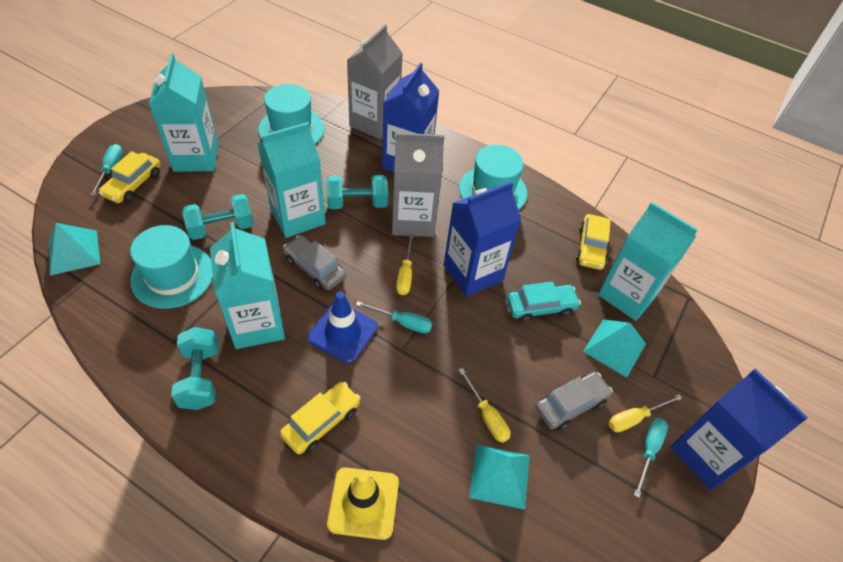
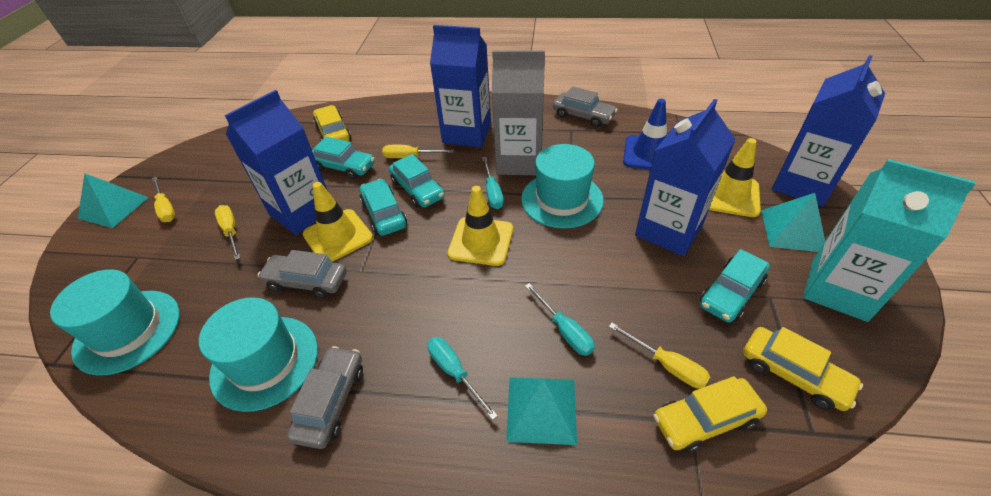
blue carton: 3 -> 4
grey car: 2 -> 3
grey carton: 2 -> 1
turquoise car: 1 -> 4
turquoise carton: 4 -> 1
turquoise dumbbell: 3 -> 0
yellow screwdriver: 3 -> 4
yellow traffic cone: 1 -> 3

